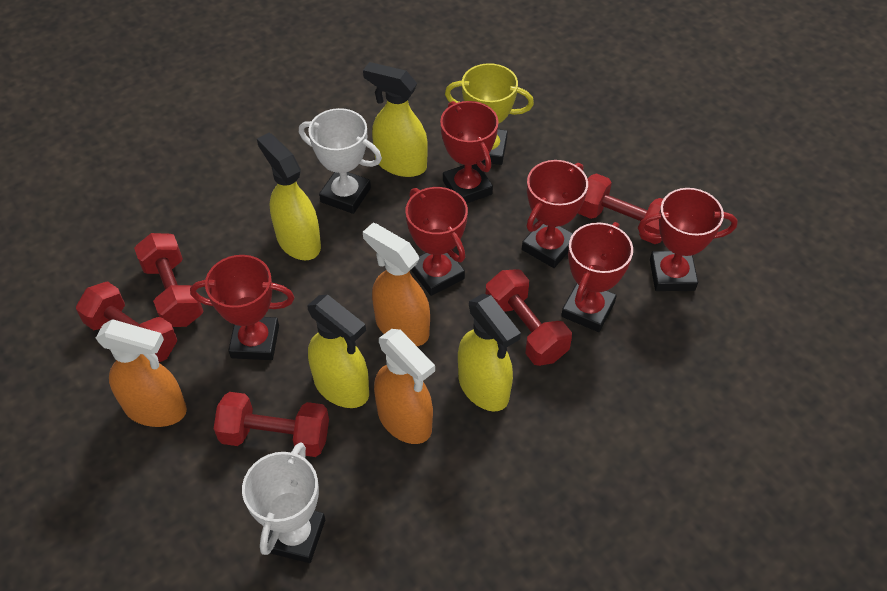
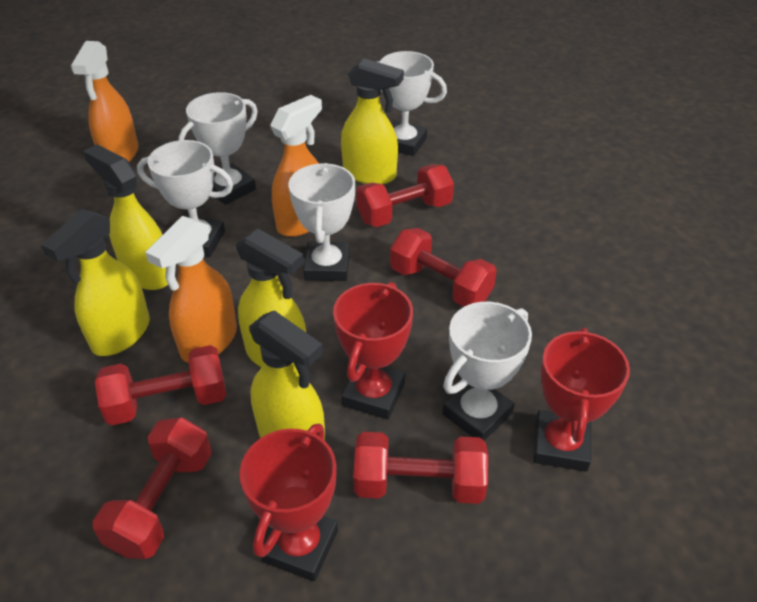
red trophy: 6 -> 3
white trophy: 2 -> 5
yellow spray bottle: 4 -> 5
yellow trophy: 1 -> 0

